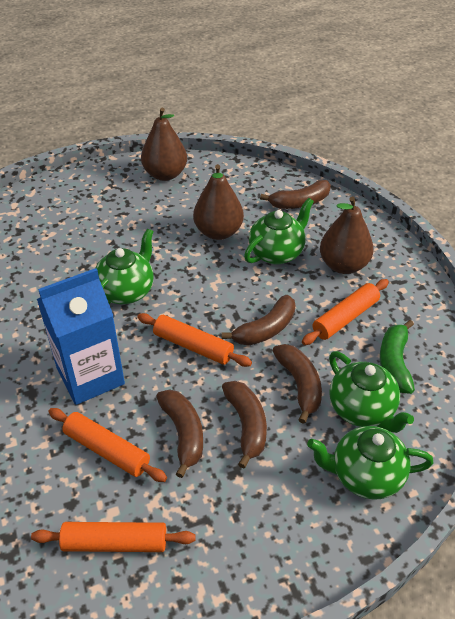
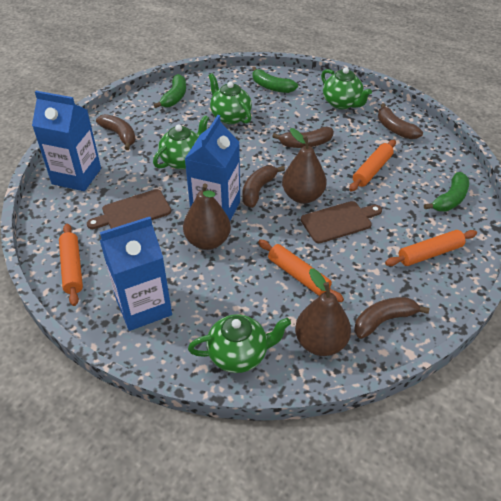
blue carton: 1 -> 3
brown cutting board: 0 -> 2
green banana: 1 -> 3

